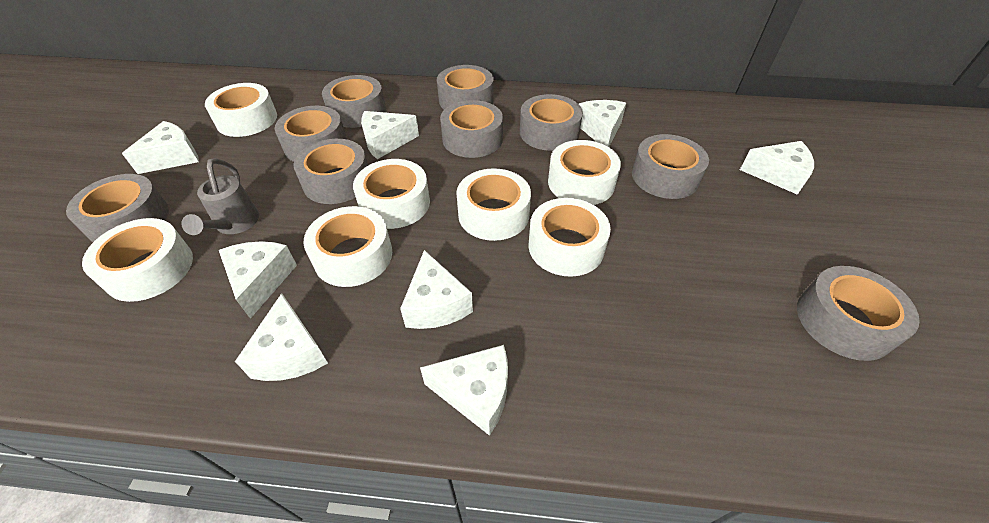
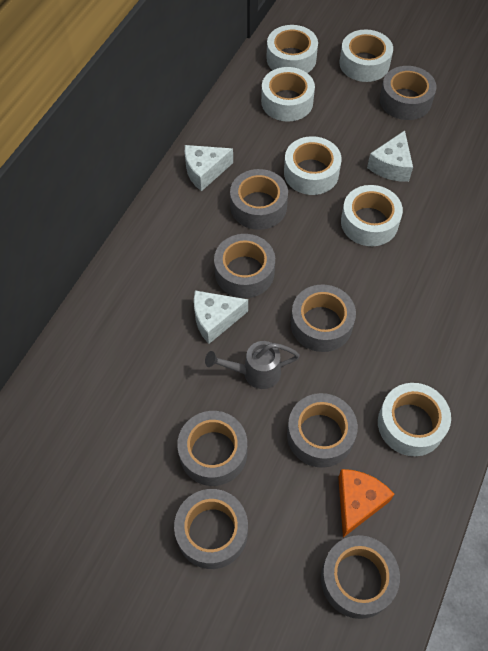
grey tape: 9 -> 8
orange cheese: 0 -> 1
white cheese: 8 -> 3
white tape: 7 -> 6

